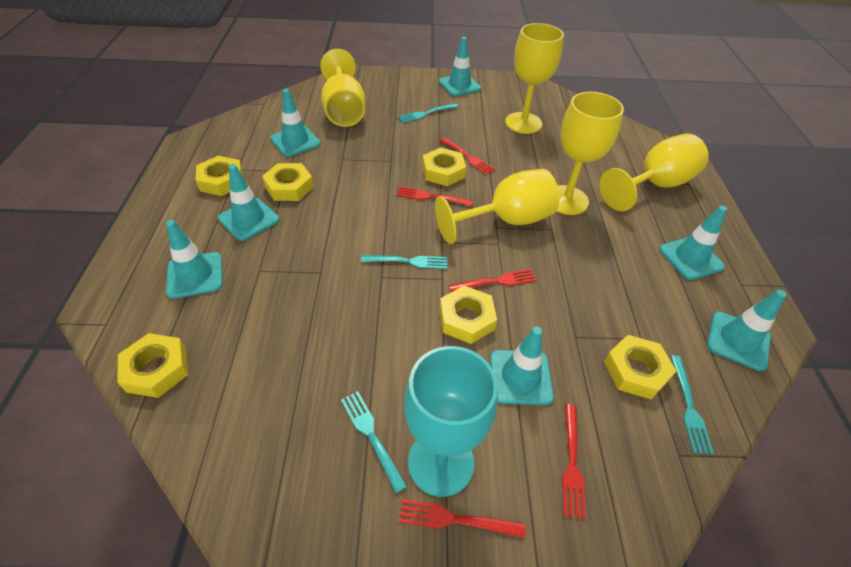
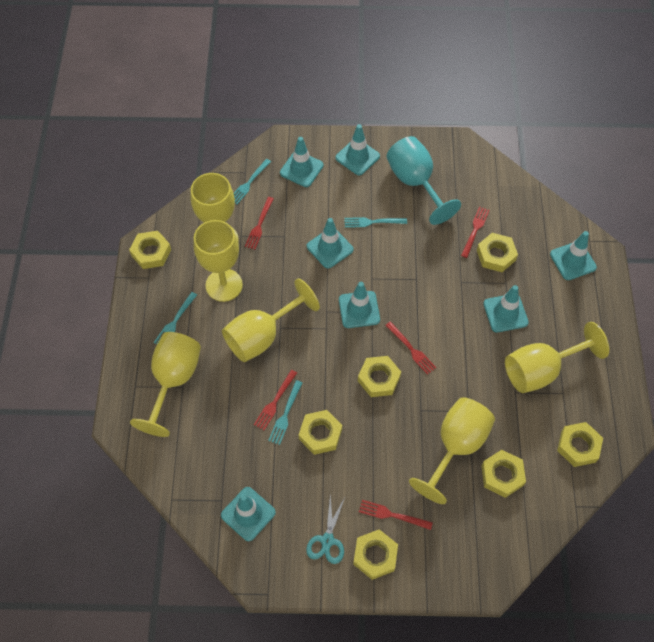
turquoise scissors: 0 -> 1
yellow goblet: 5 -> 6
yellow nut: 6 -> 7

